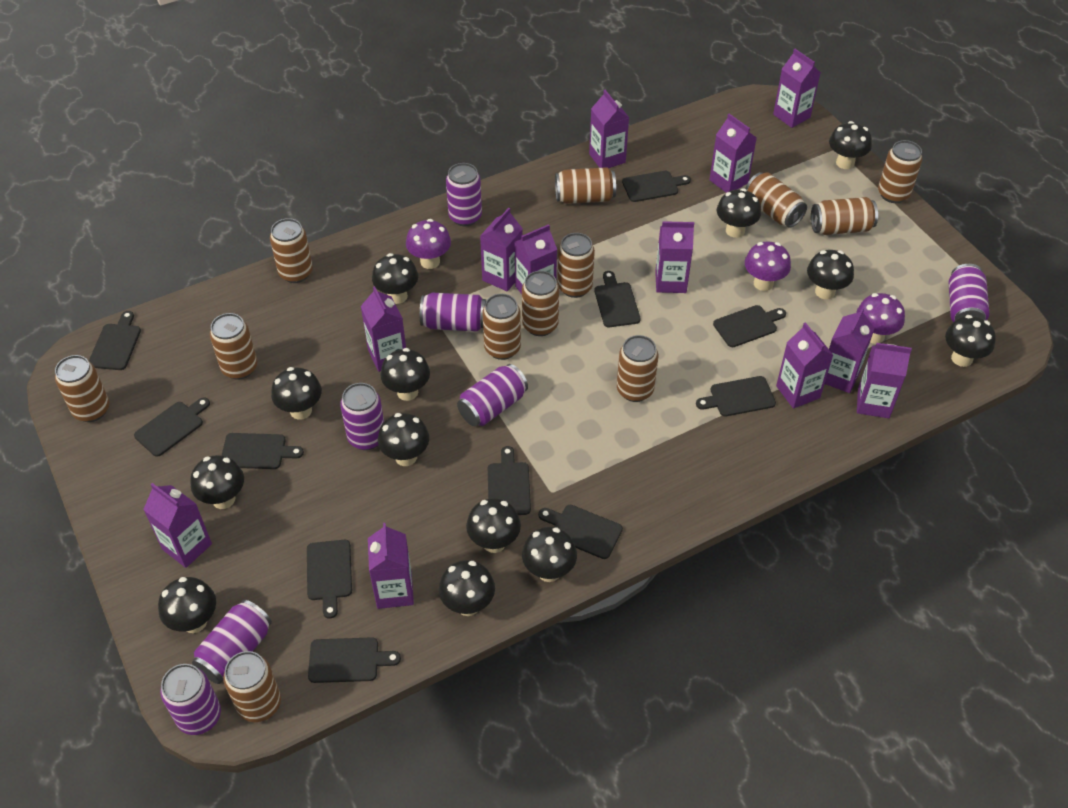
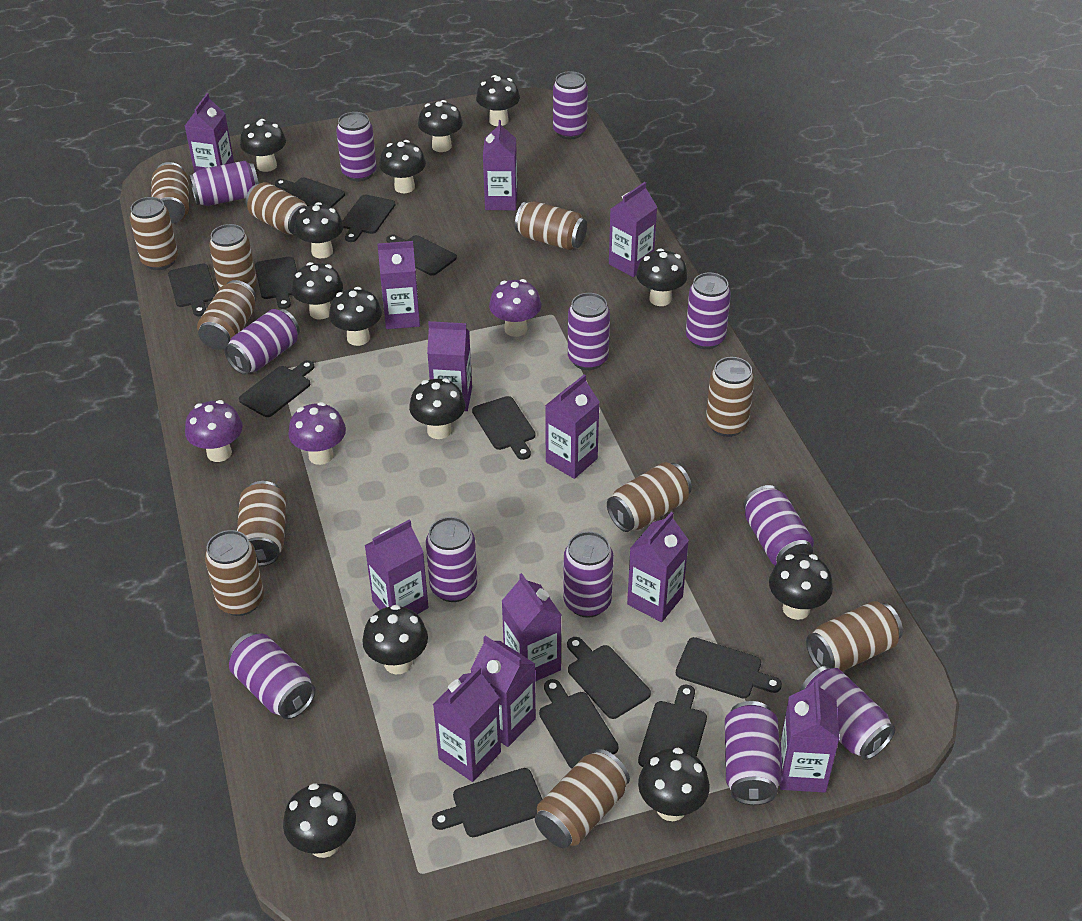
black cutting board: 11 -> 12
purple can: 7 -> 12

